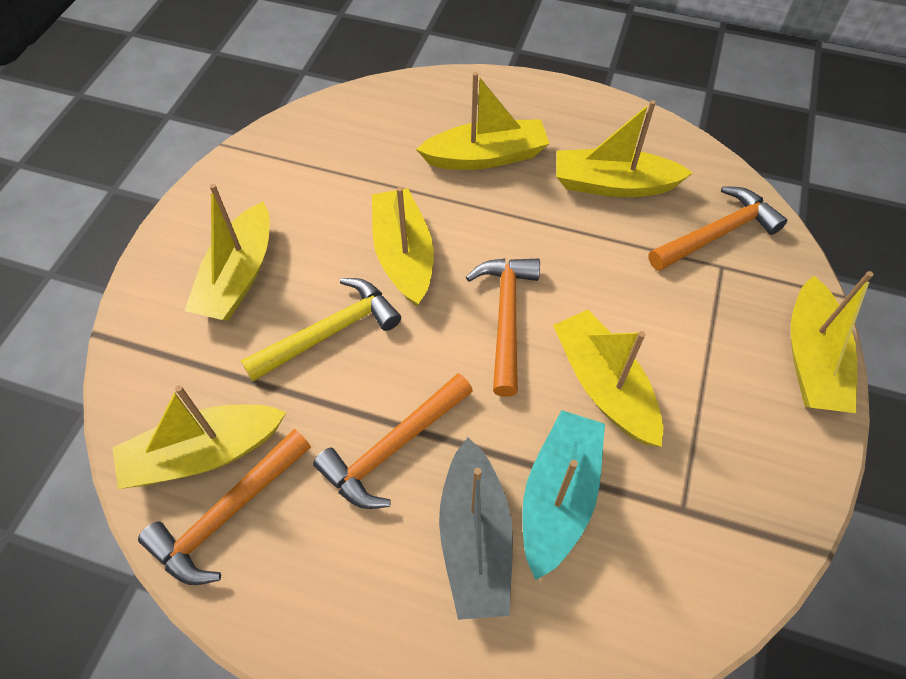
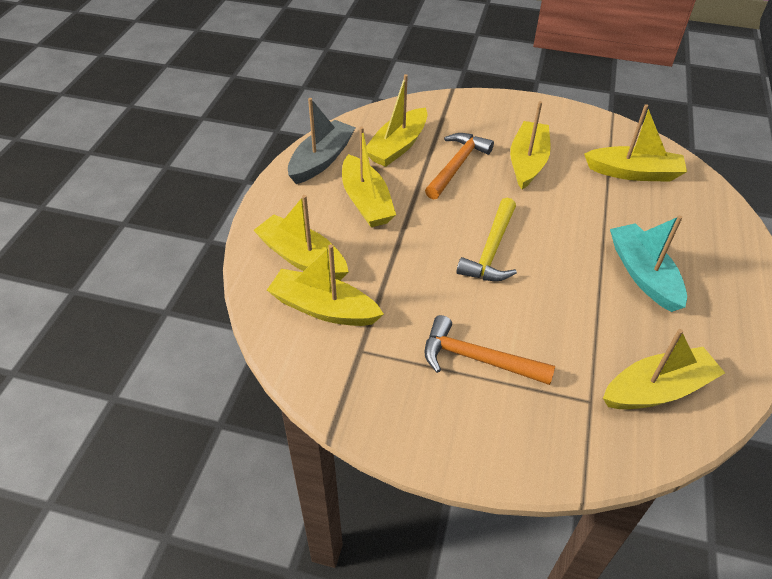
orange hammer: 4 -> 2

